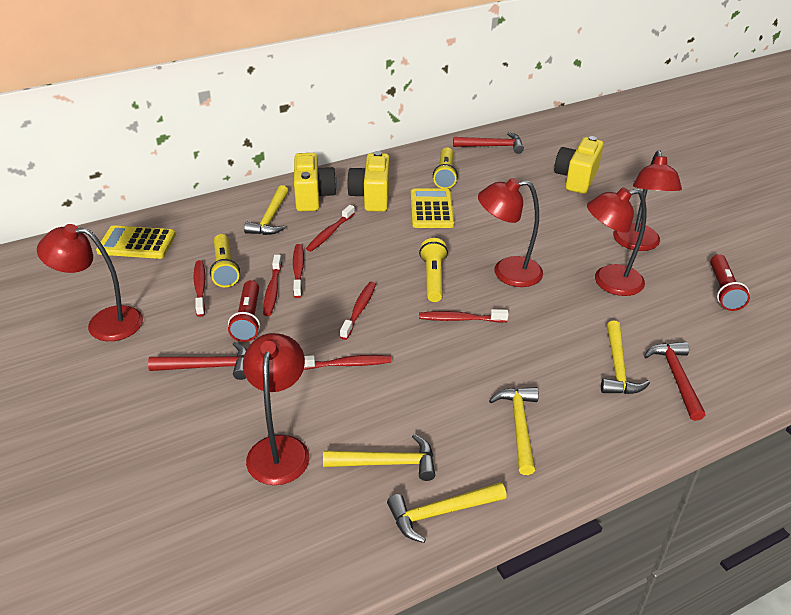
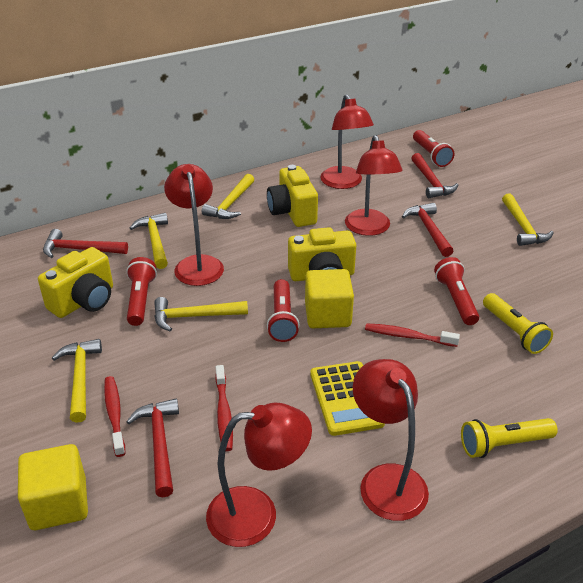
red flashlight: 2 -> 4
red hammer: 3 -> 4
red toothbrush: 7 -> 3
yellow calculator: 2 -> 1
yellow cube: 0 -> 2
yellow flashlight: 3 -> 2

